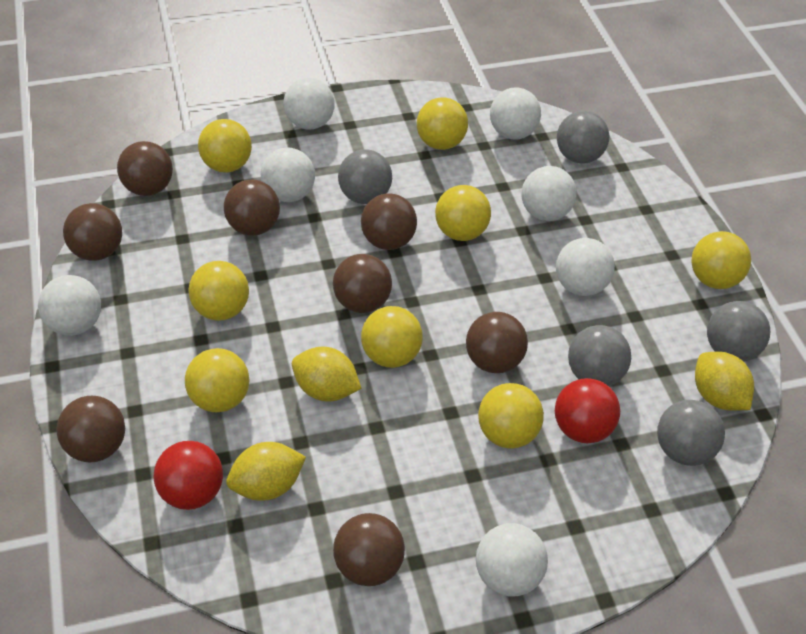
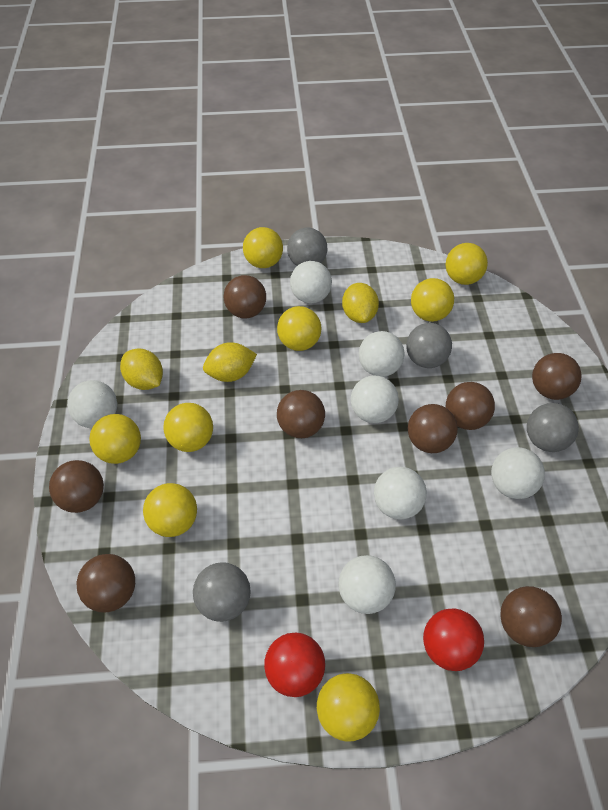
grey ball: 5 -> 4

